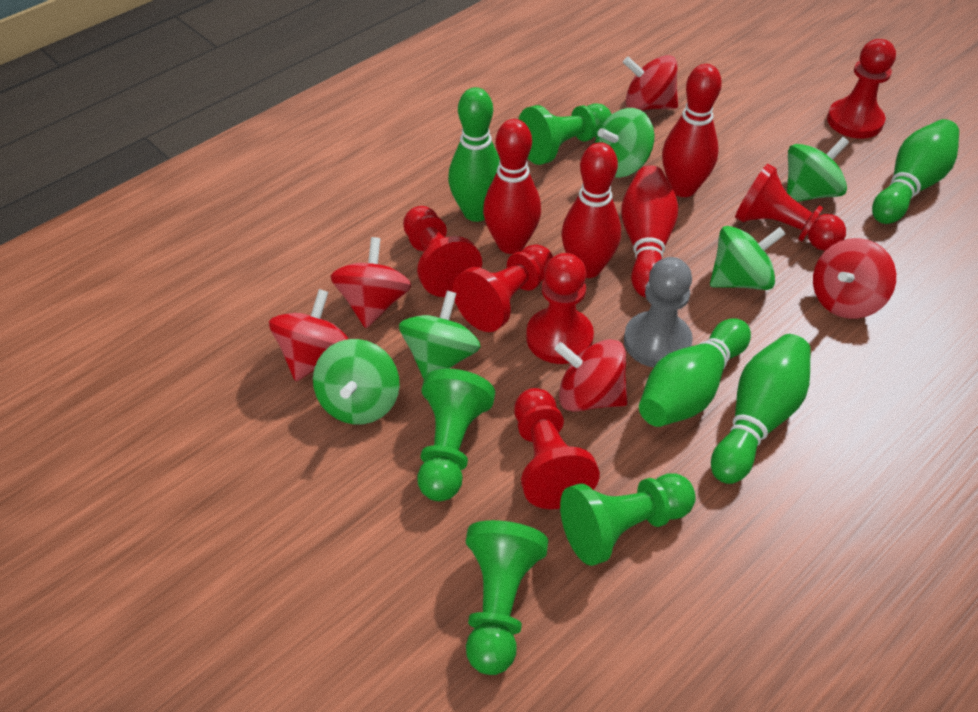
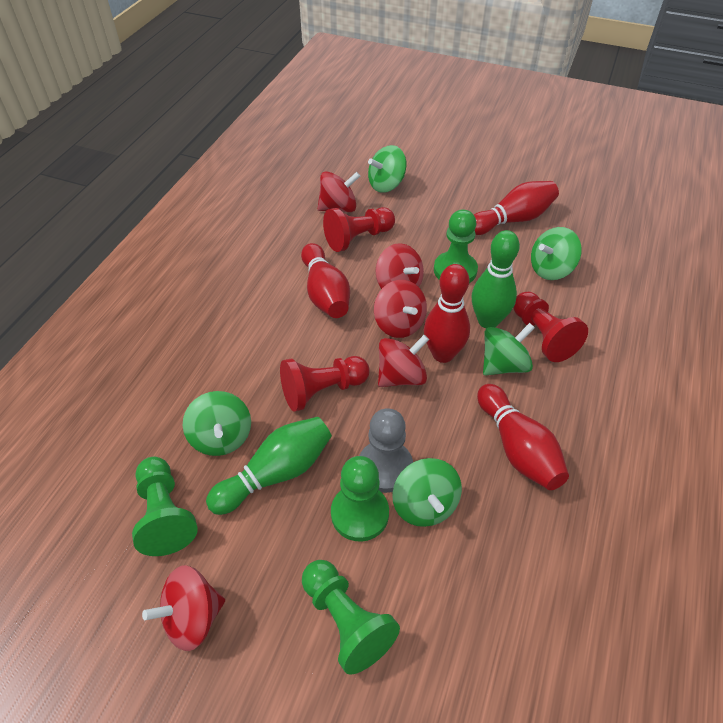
green bowling pin: 4 -> 2
red pawn: 6 -> 3

